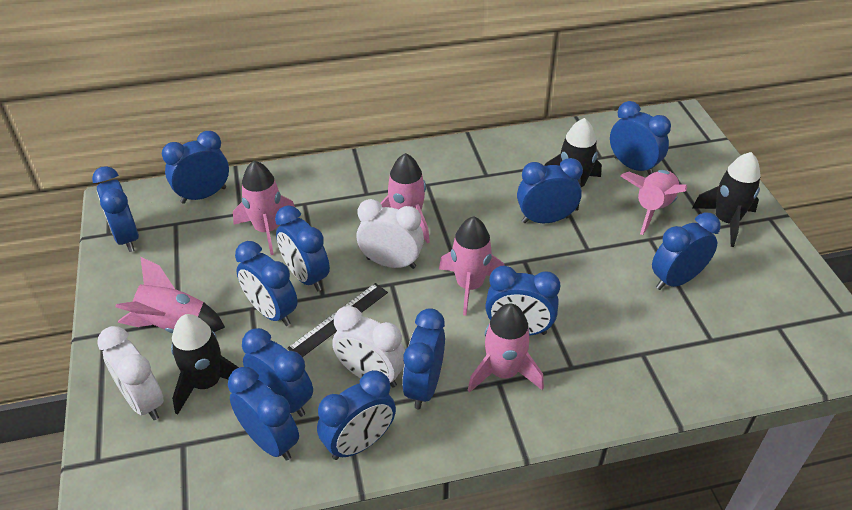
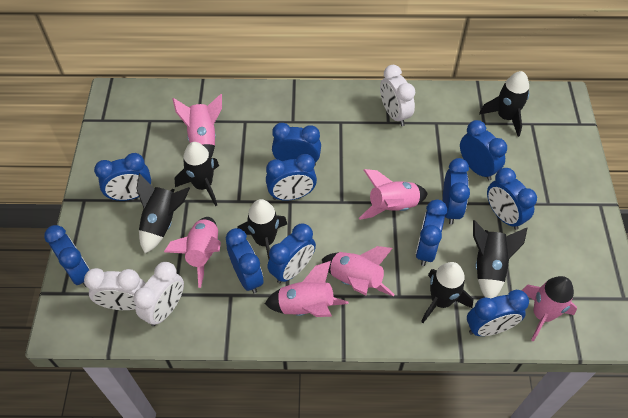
black rocket: 3 -> 6
black ruler: 1 -> 0
blue clock: 12 -> 11

